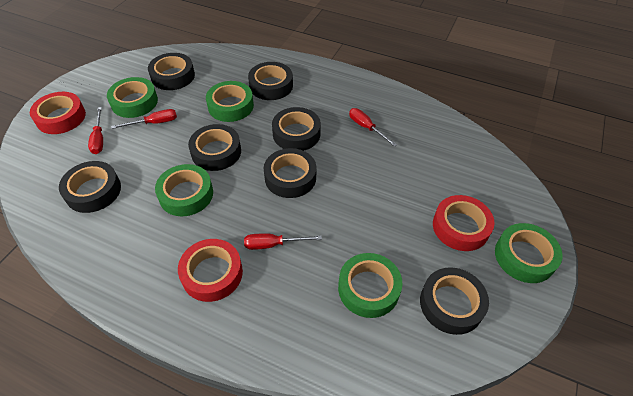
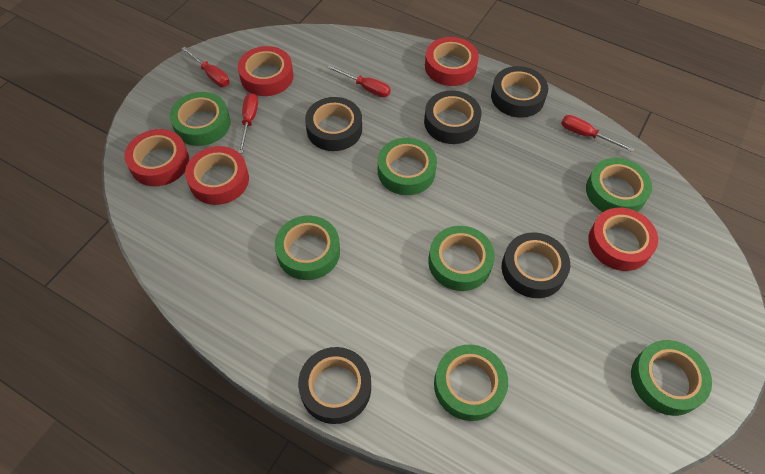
black tape: 7 -> 5
green tape: 5 -> 7
red tape: 3 -> 5

